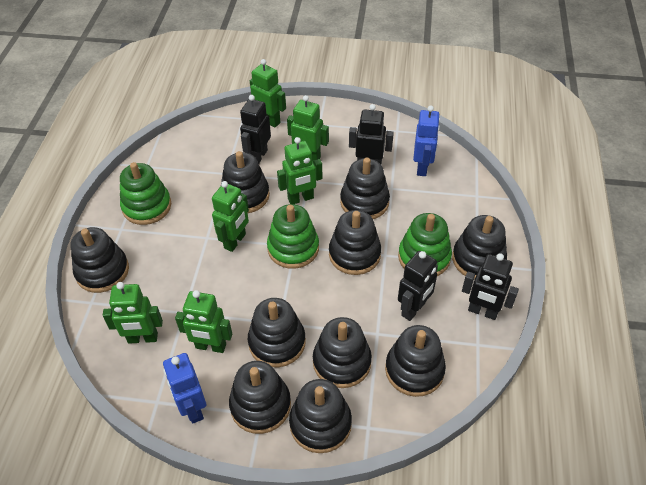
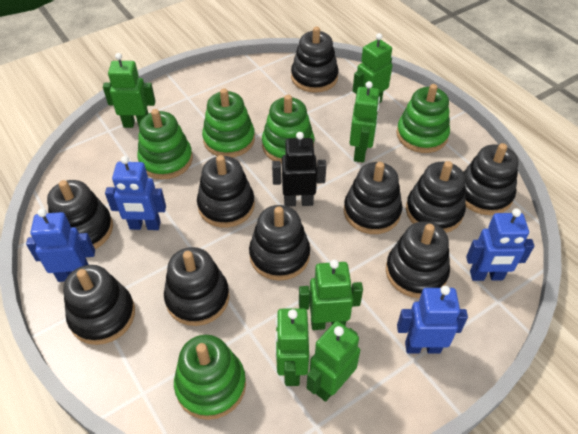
black robot: 4 -> 1
blue robot: 2 -> 4
green stacking toy: 3 -> 5

